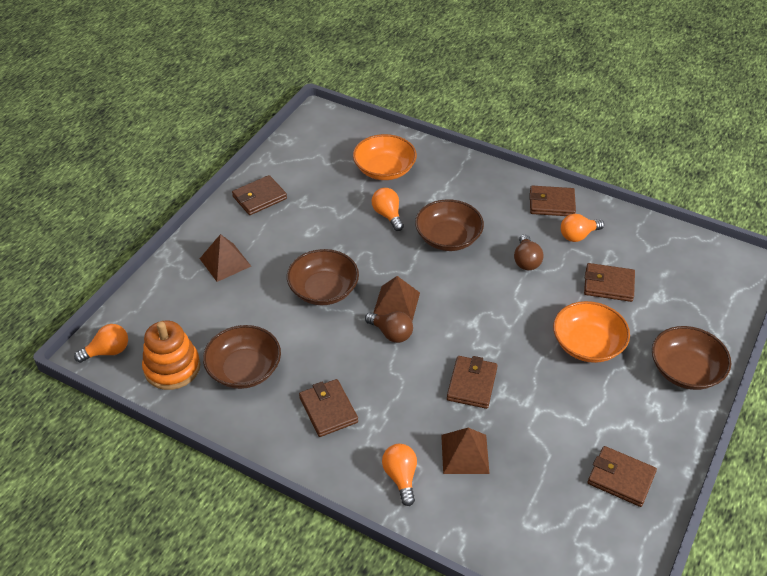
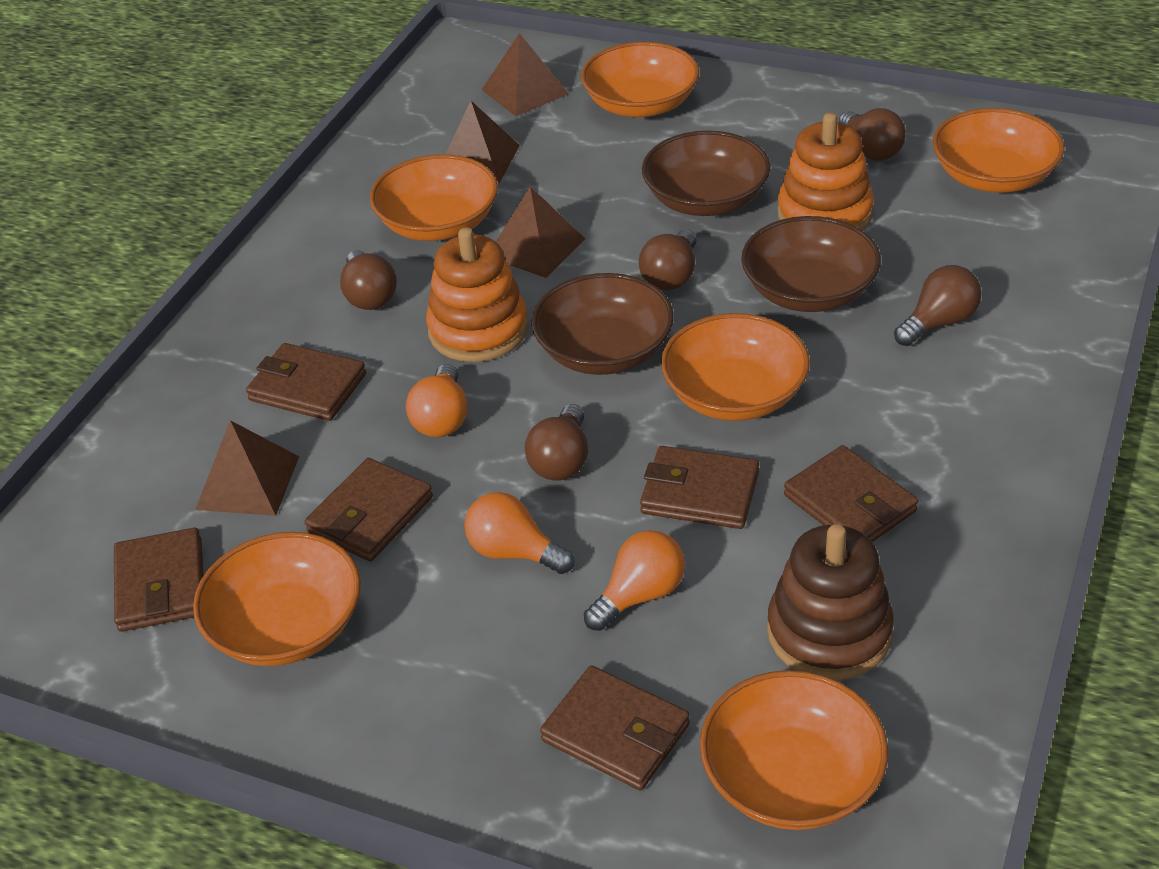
brown bowl: 4 -> 3
brown light bulb: 2 -> 5
brown pyramid: 3 -> 4
brown stacking toy: 0 -> 1
orange bowl: 2 -> 6
orange light bulb: 4 -> 3
orange stacking toy: 1 -> 2

